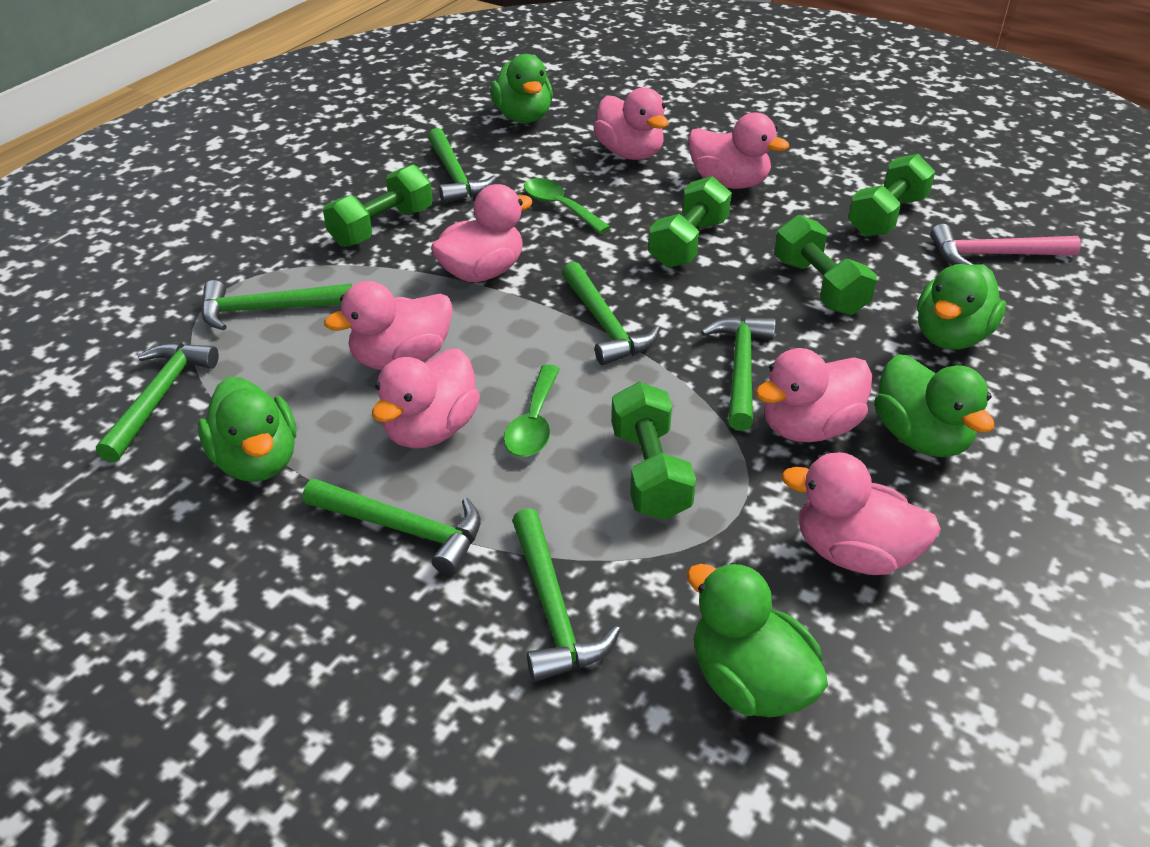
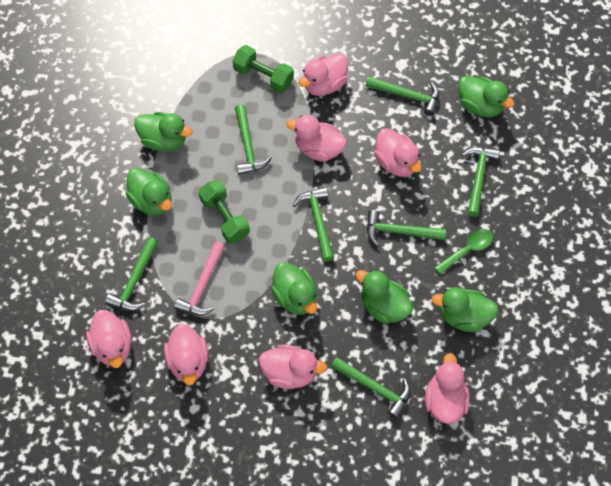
green duck: 5 -> 6
green dumbbell: 5 -> 2
green spoon: 2 -> 1

